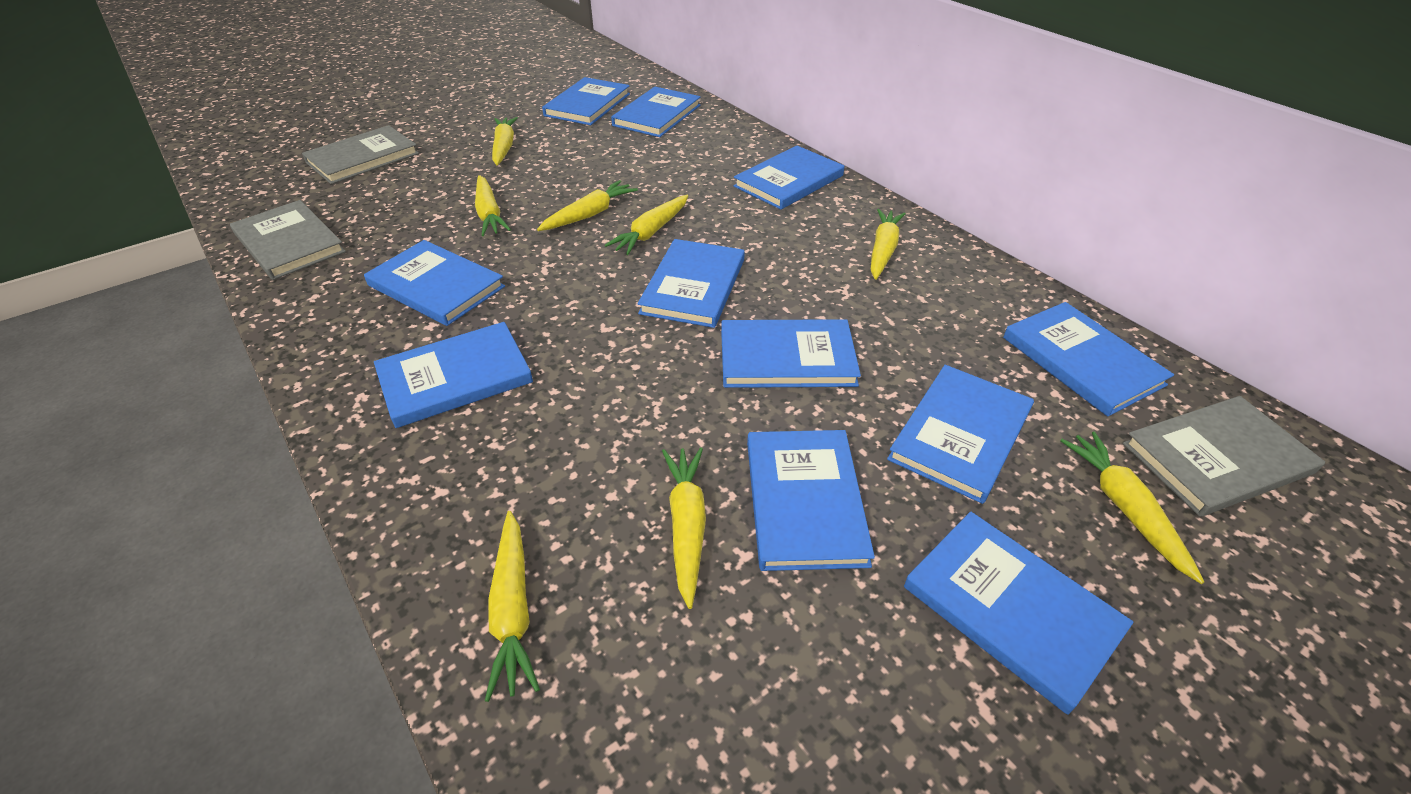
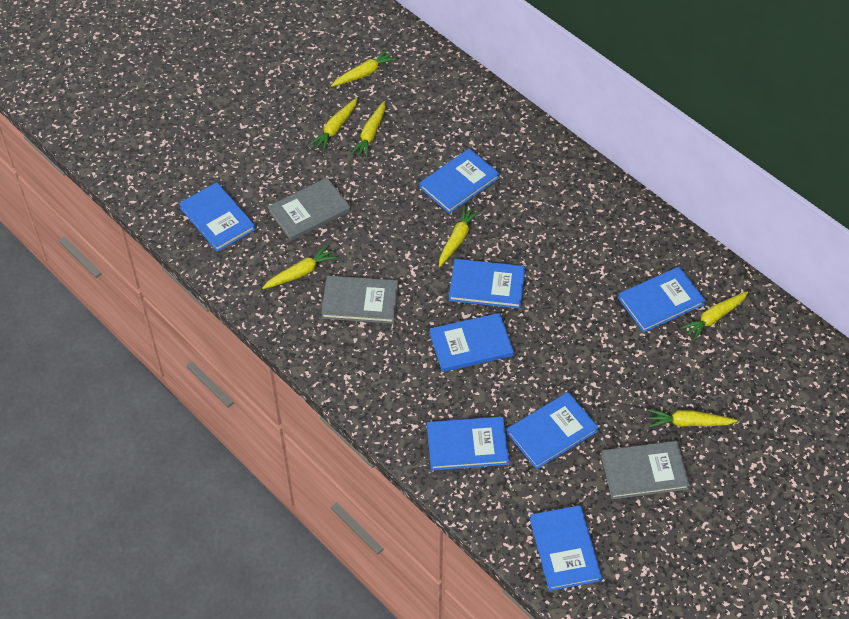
blue book: 11 -> 8
yellow carrot: 8 -> 7

